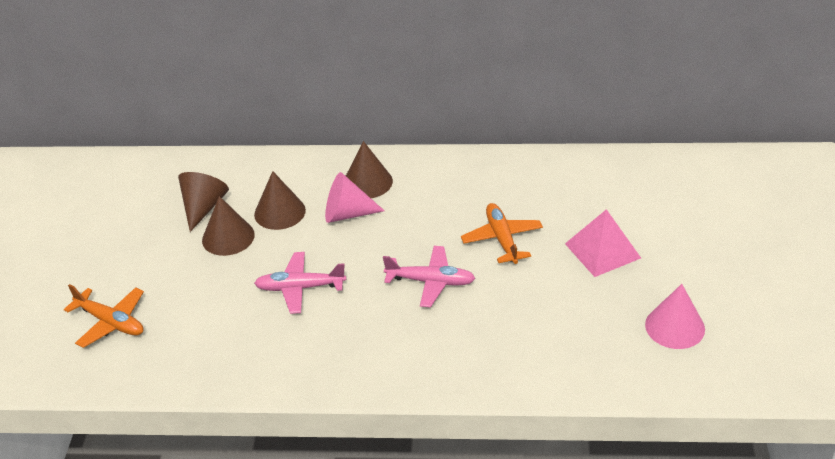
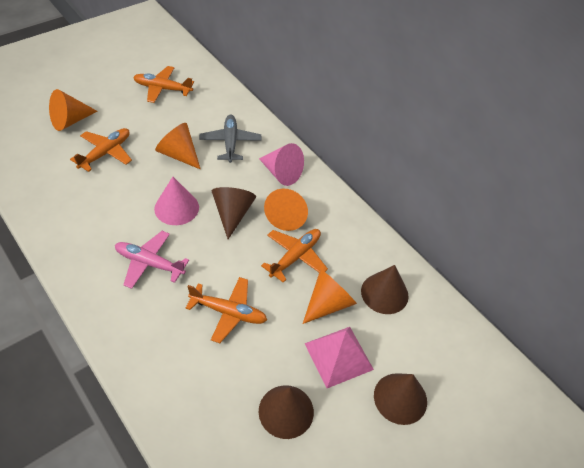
grey plane: 0 -> 1
orange cone: 0 -> 4
orange plane: 2 -> 4
pink plane: 2 -> 1

